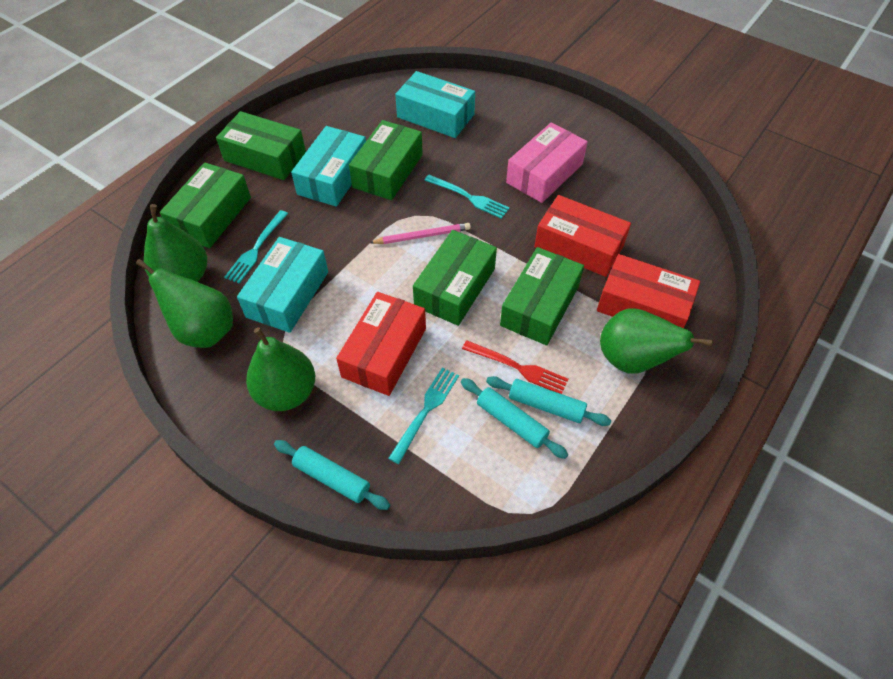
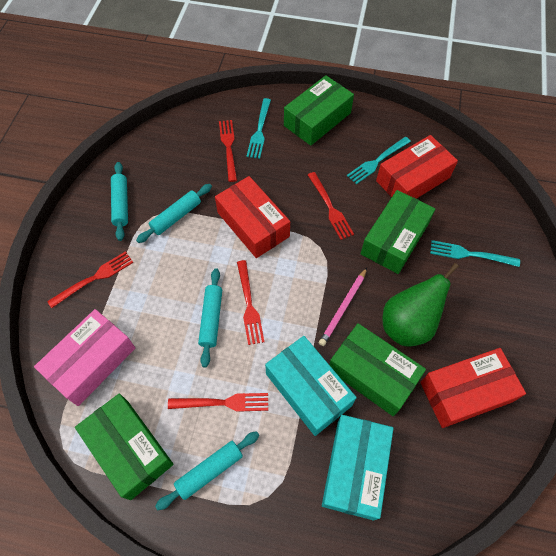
green box: 5 -> 4
green pear: 4 -> 1
red fork: 1 -> 5
turquoise box: 3 -> 2
turquoise rolling pin: 3 -> 4

